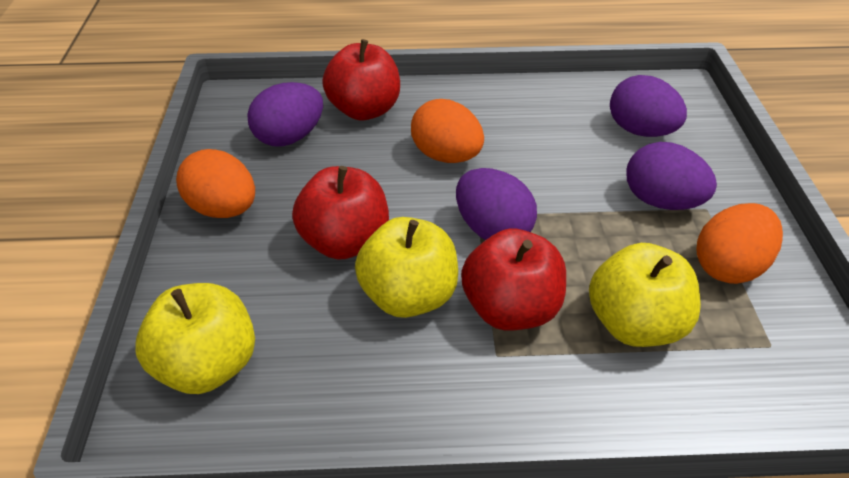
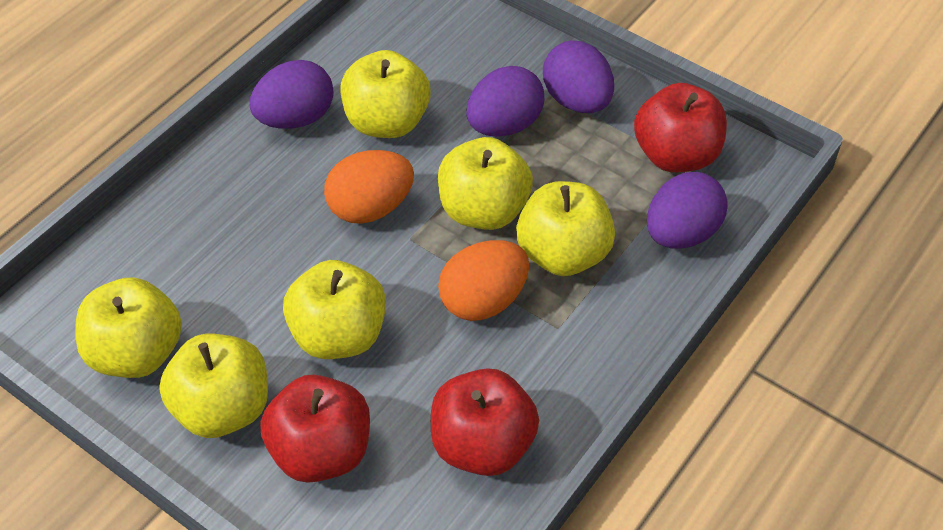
orange egg: 3 -> 2
yellow apple: 3 -> 6

